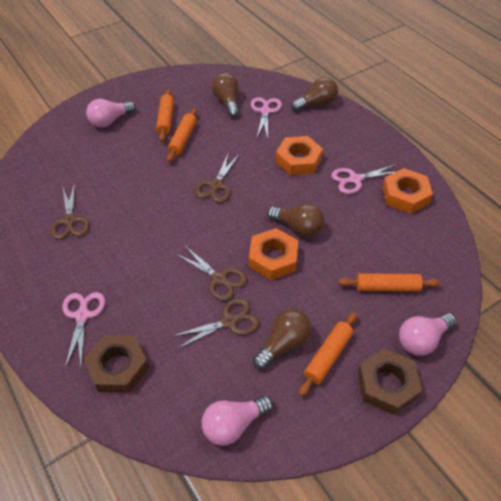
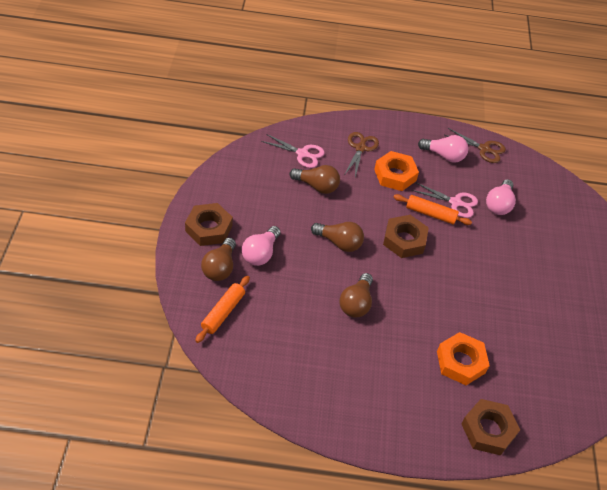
brown nut: 2 -> 3
brown scissors: 4 -> 2
orange nut: 3 -> 2
orange rolling pin: 4 -> 2
pink scissors: 3 -> 2

